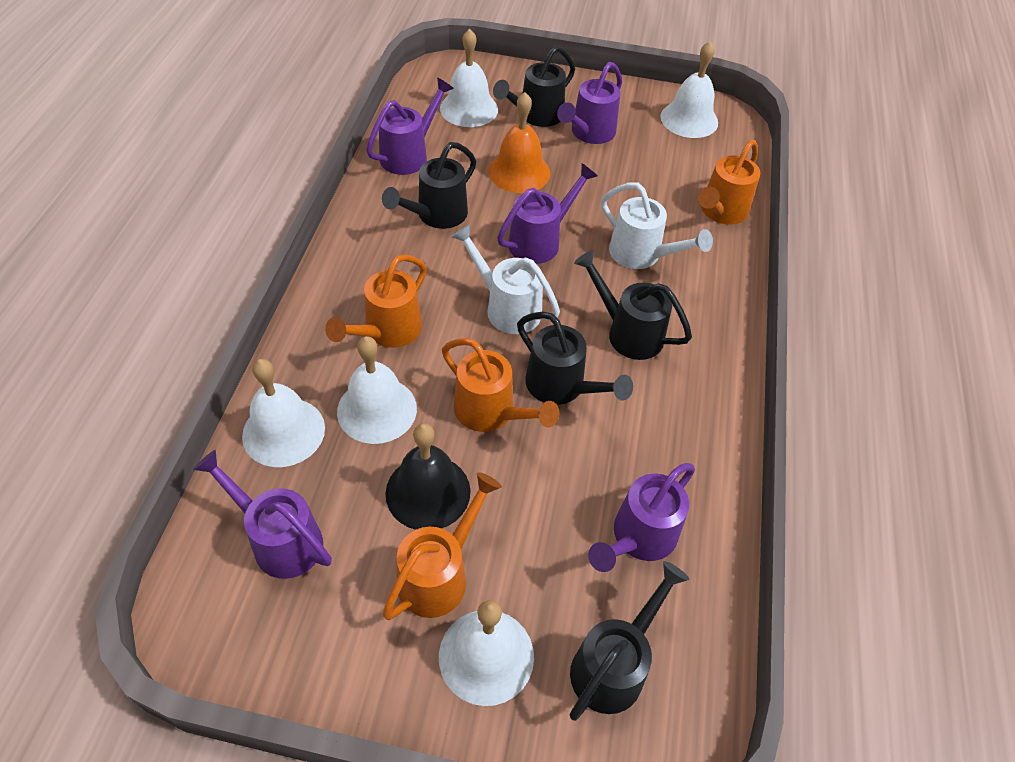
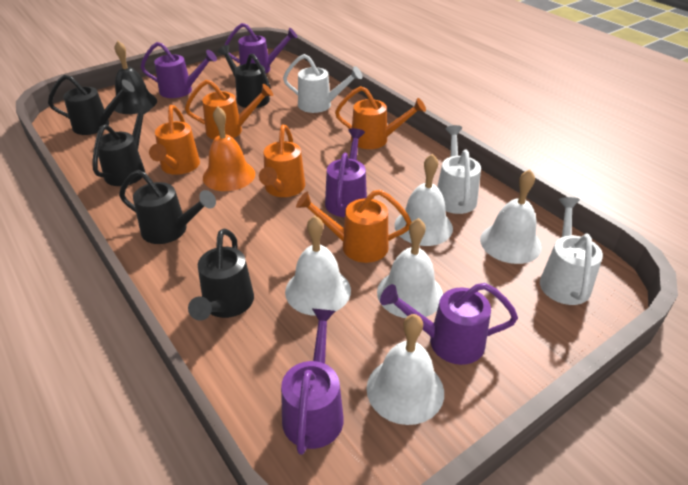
orange watering can: 4 -> 5
white watering can: 2 -> 3

